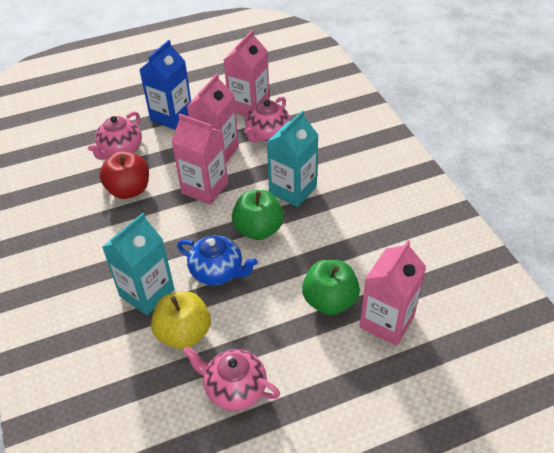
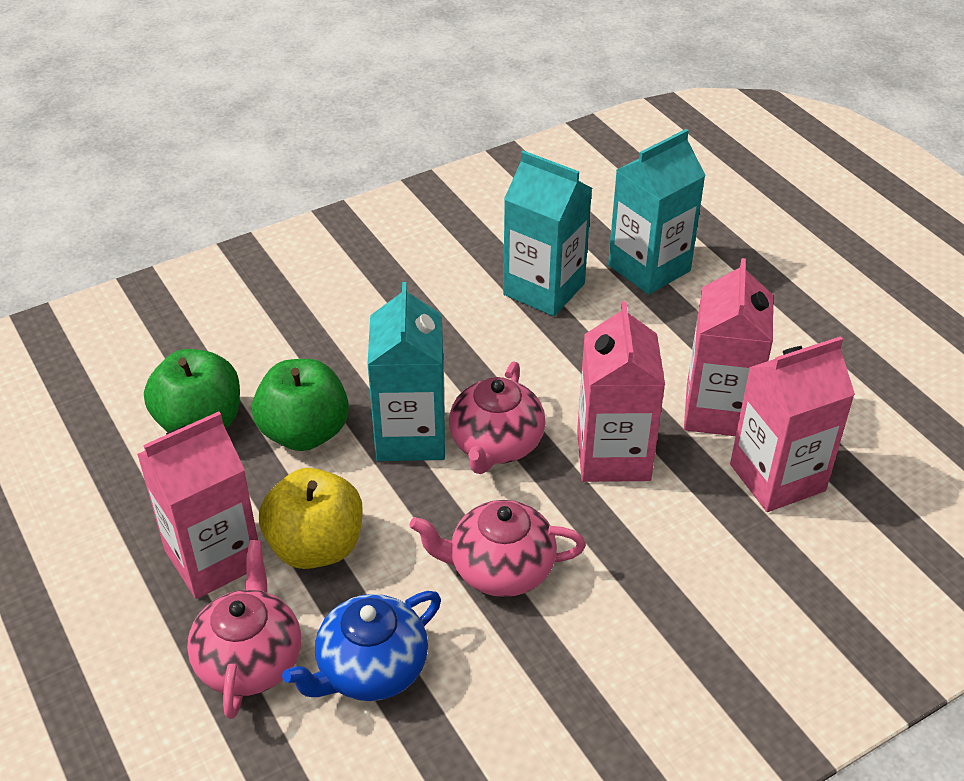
blue carton: 1 -> 0
red apple: 1 -> 0
turquoise carton: 2 -> 3

